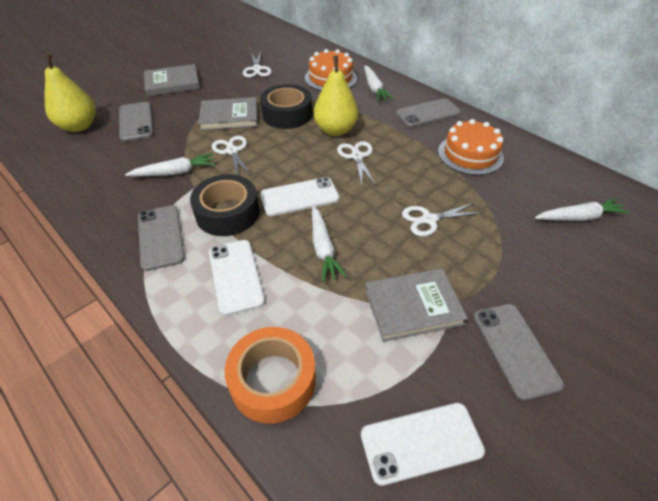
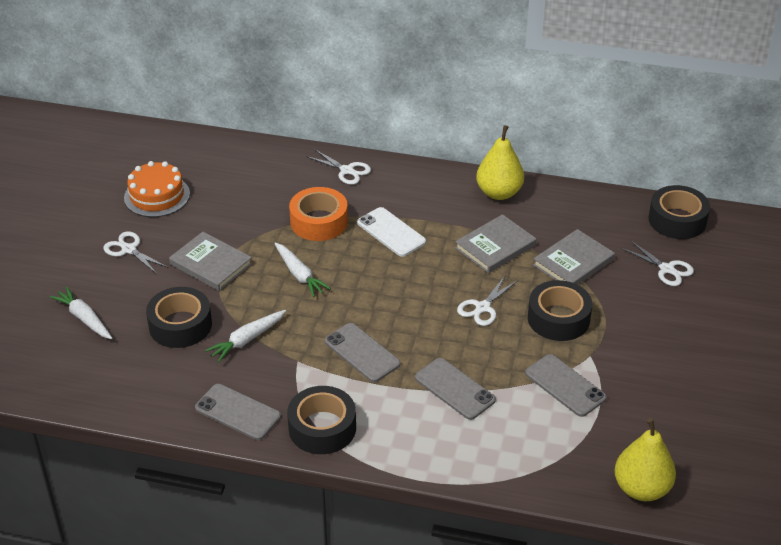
black tape: 2 -> 4
orange cake: 2 -> 1
white carrot: 4 -> 3
white phone: 3 -> 1

